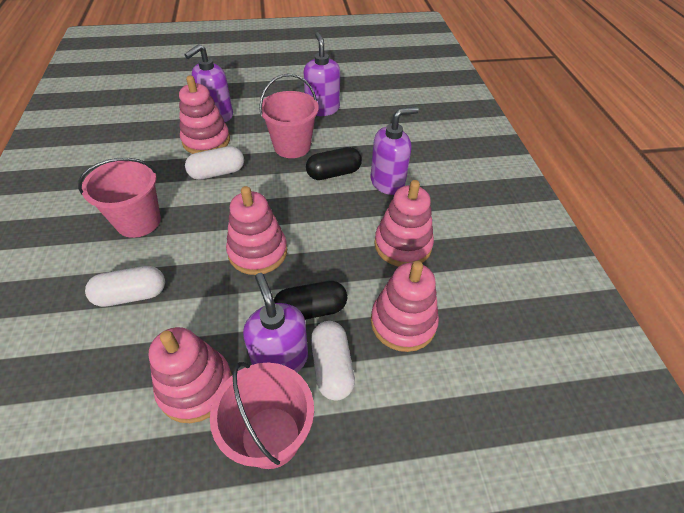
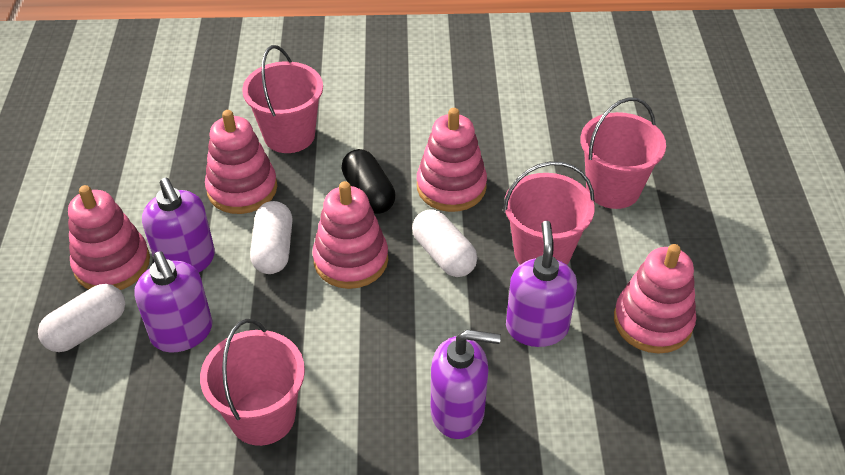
black capsule: 2 -> 1
pink bucket: 3 -> 4

